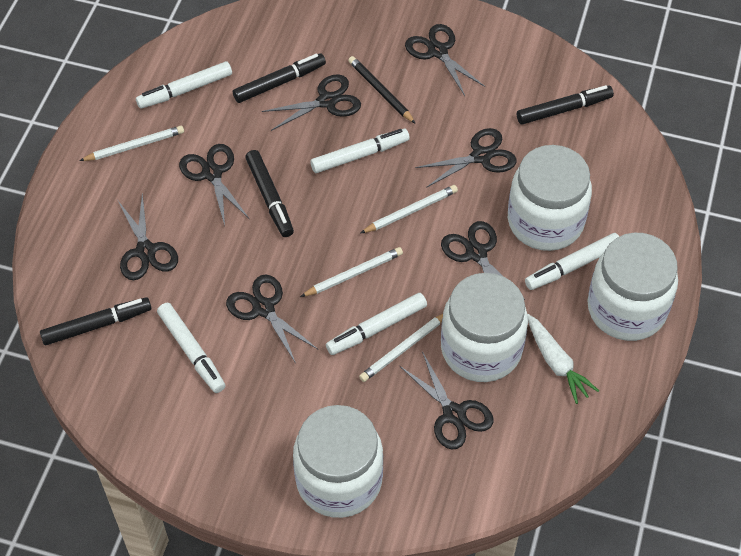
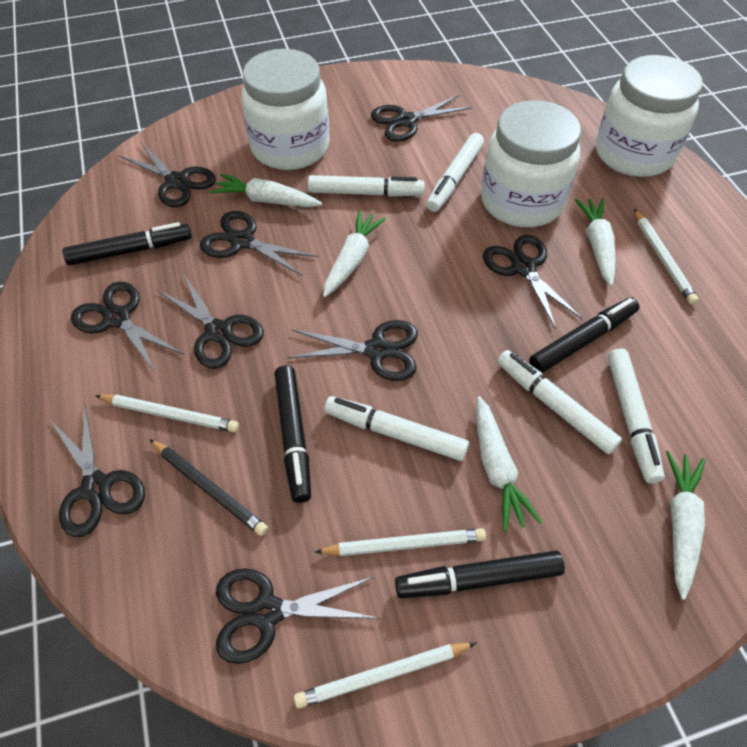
black scissors: 8 -> 9
white carrot: 1 -> 5
white jar: 4 -> 3

